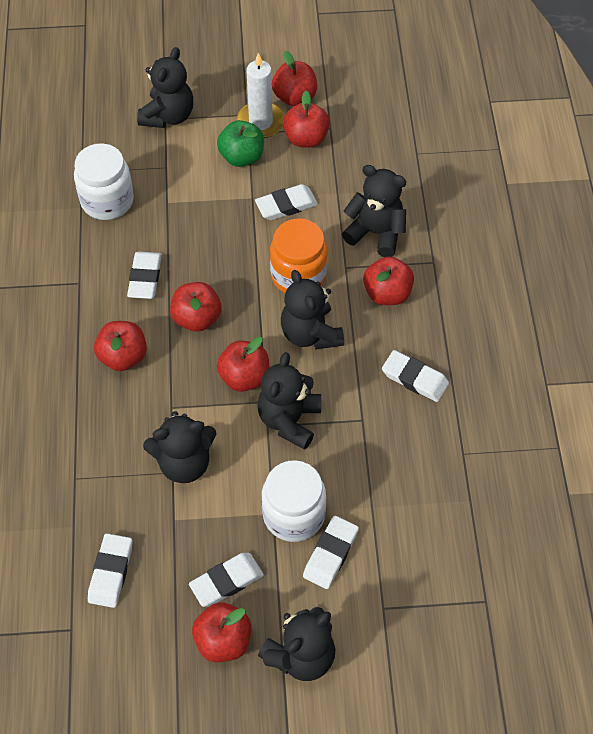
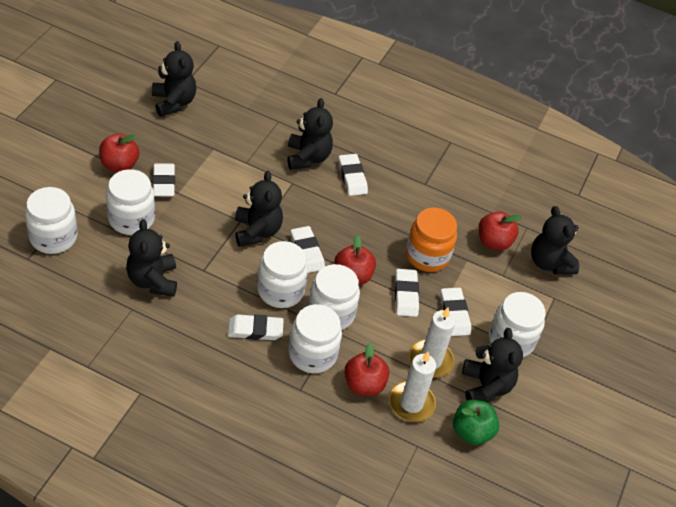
red apple: 7 -> 4
white candle: 1 -> 2
white jar: 2 -> 6

